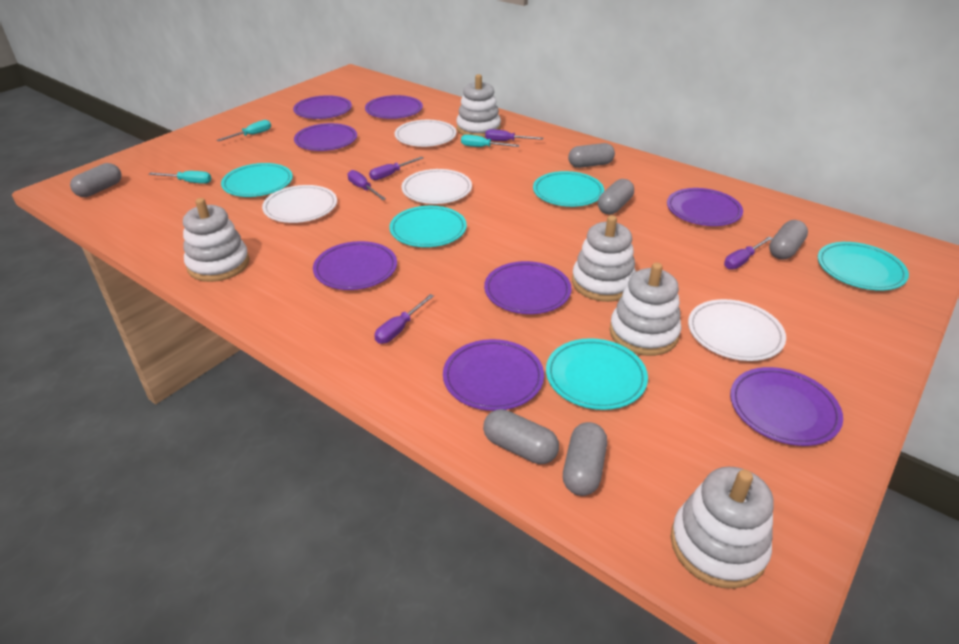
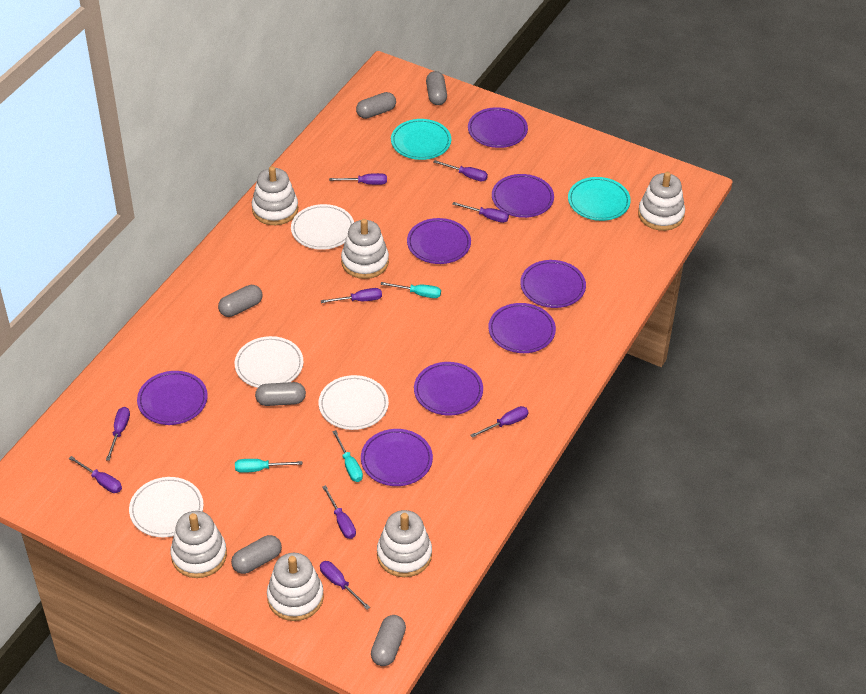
purple screwdriver: 5 -> 9
turquoise plate: 5 -> 2
white stacking toy: 5 -> 6

